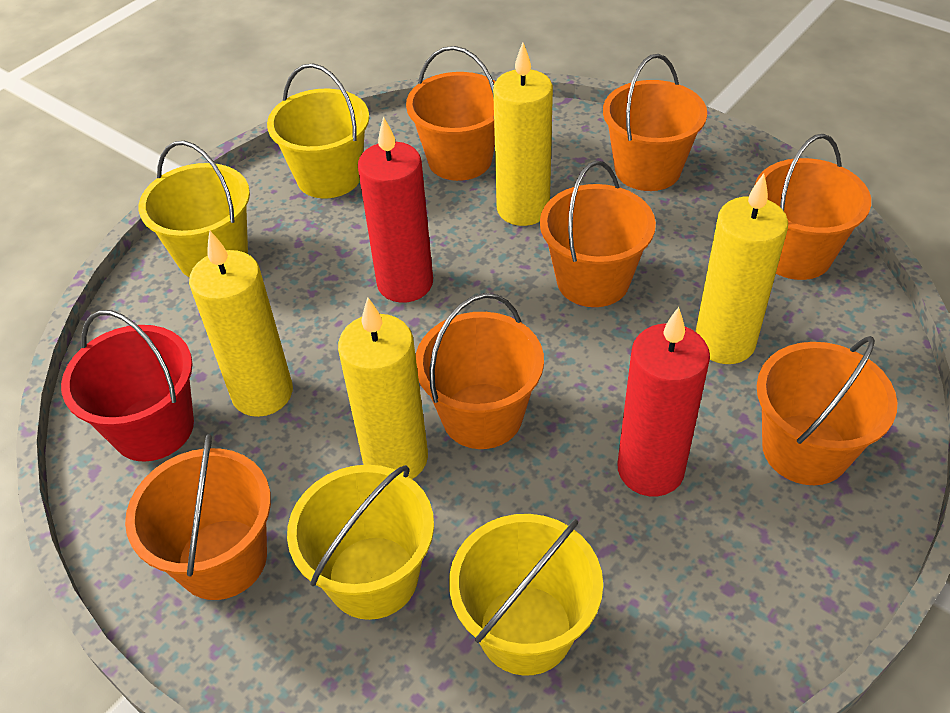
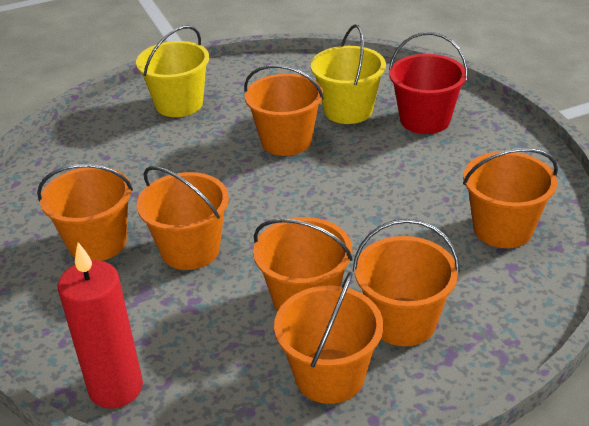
red candle: 2 -> 1
yellow bucket: 4 -> 2
yellow candle: 4 -> 0

